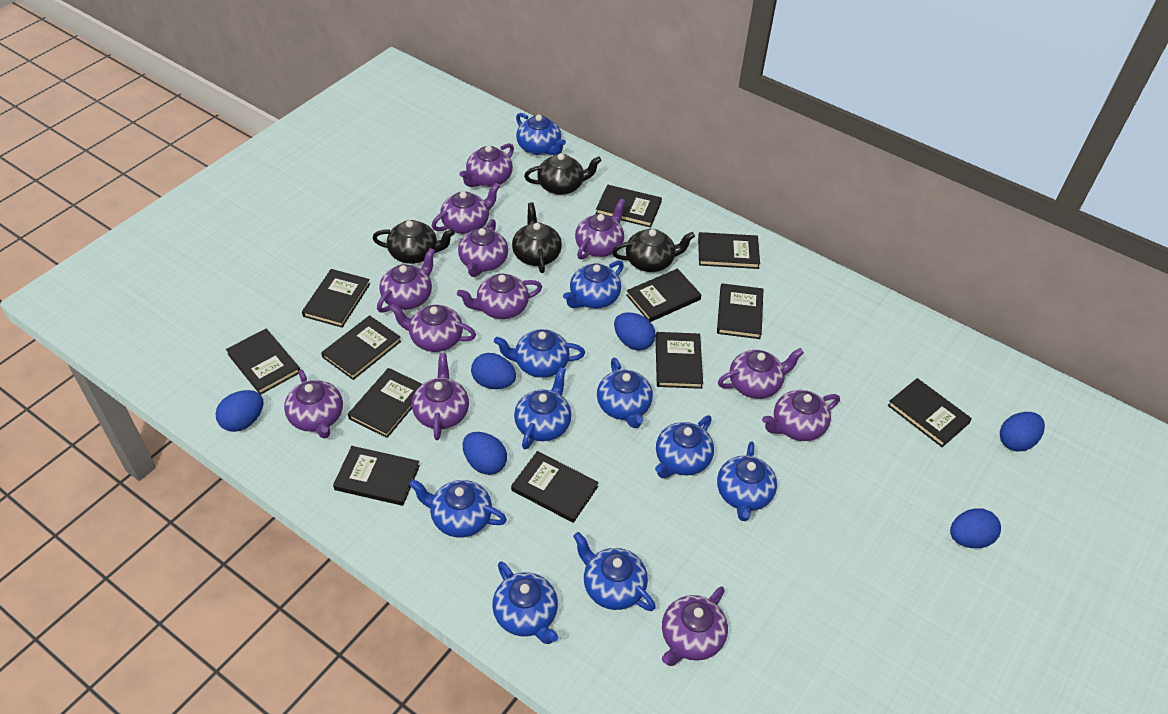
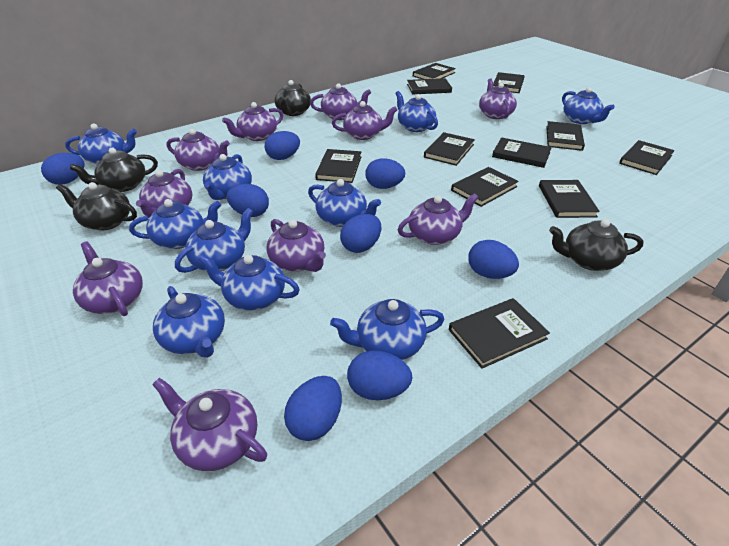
black book: 12 -> 11
blue egg: 6 -> 8
purple teapot: 12 -> 10

